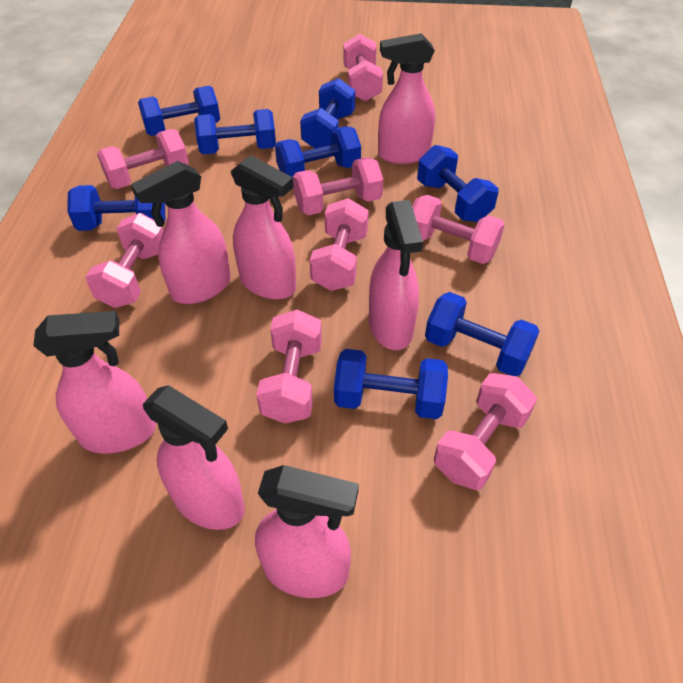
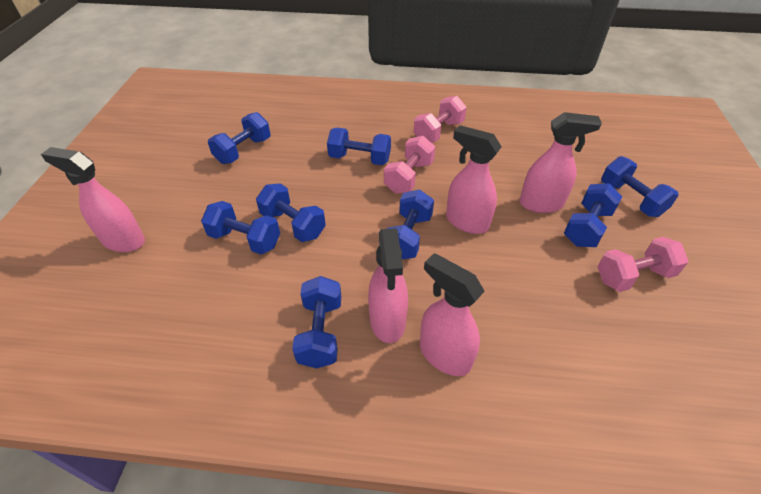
pink dumbbell: 8 -> 3
pink spray bottle: 7 -> 5

